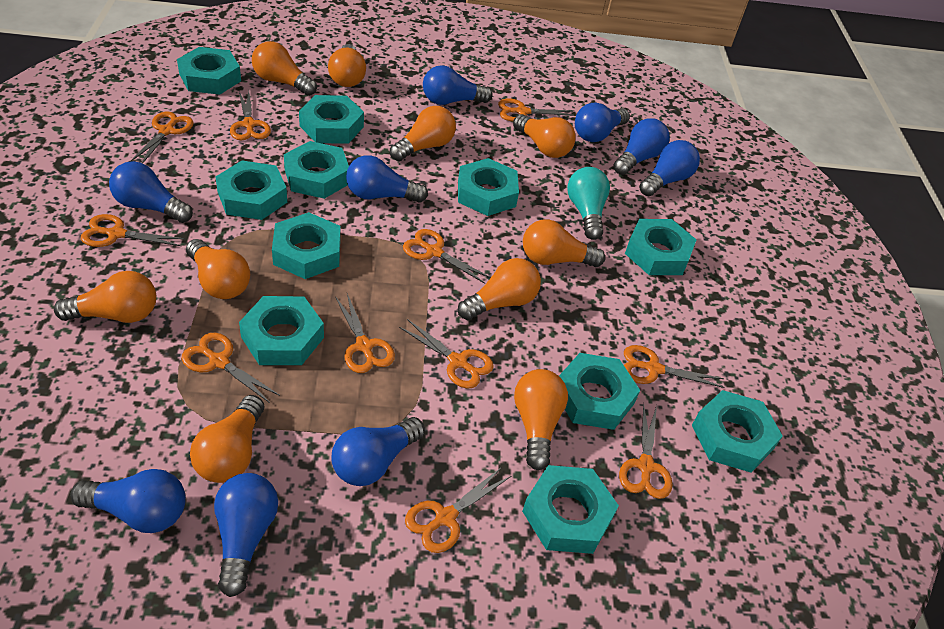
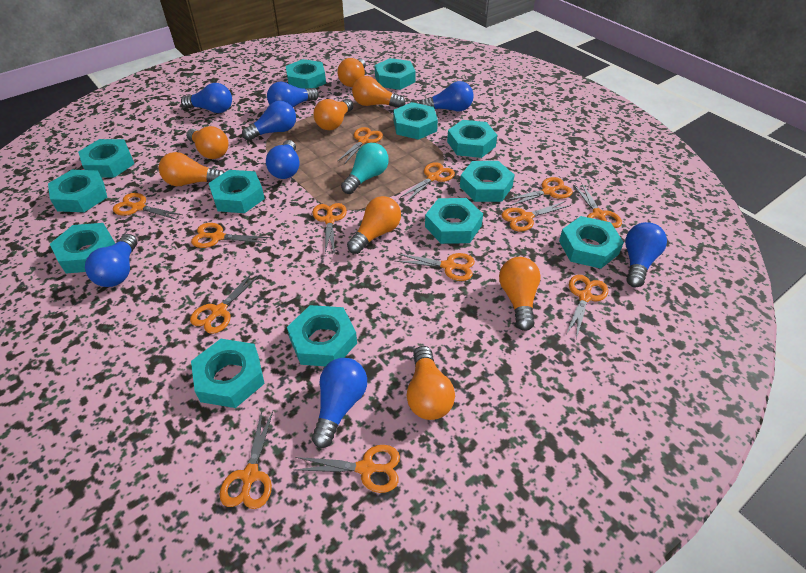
blue light bulb: 9 -> 8
orange light bulb: 10 -> 8
orange scissors: 11 -> 13
turquoise nut: 11 -> 13

